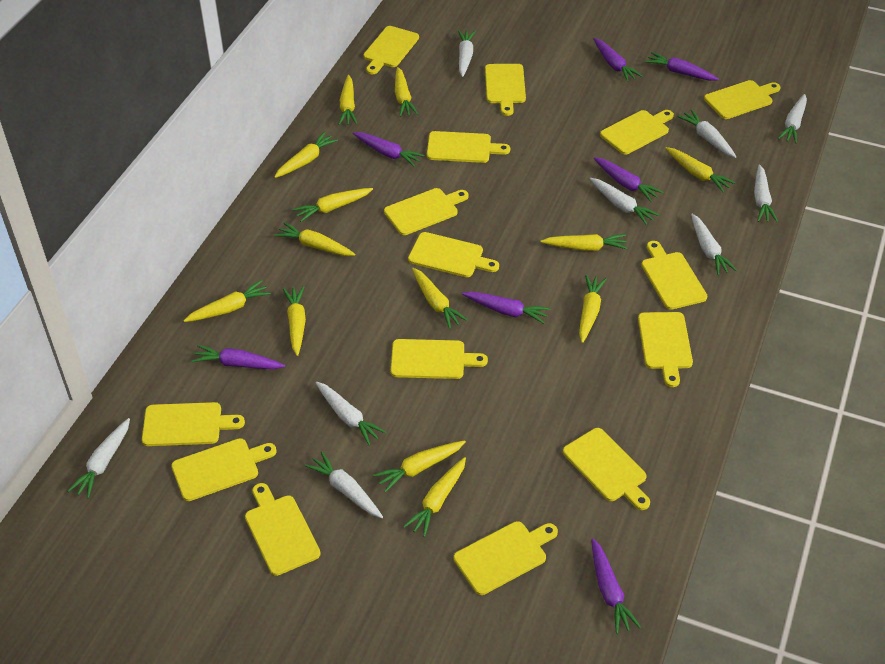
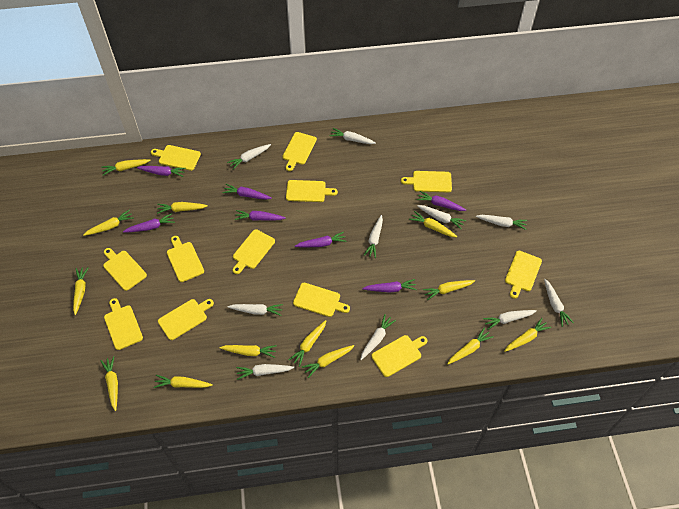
white carrot: 9 -> 10
yellow cutting board: 15 -> 12

